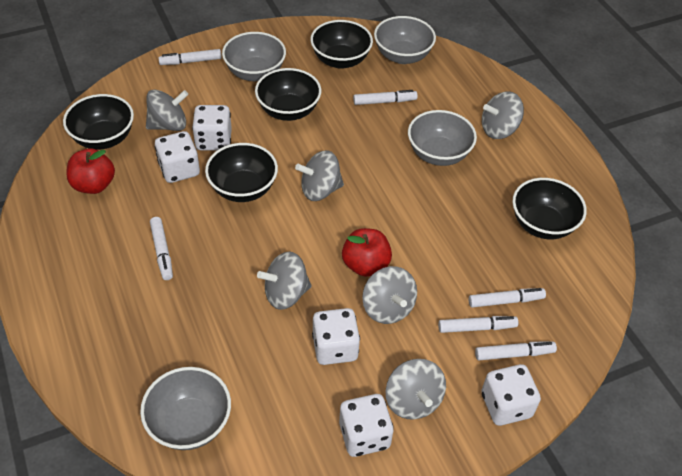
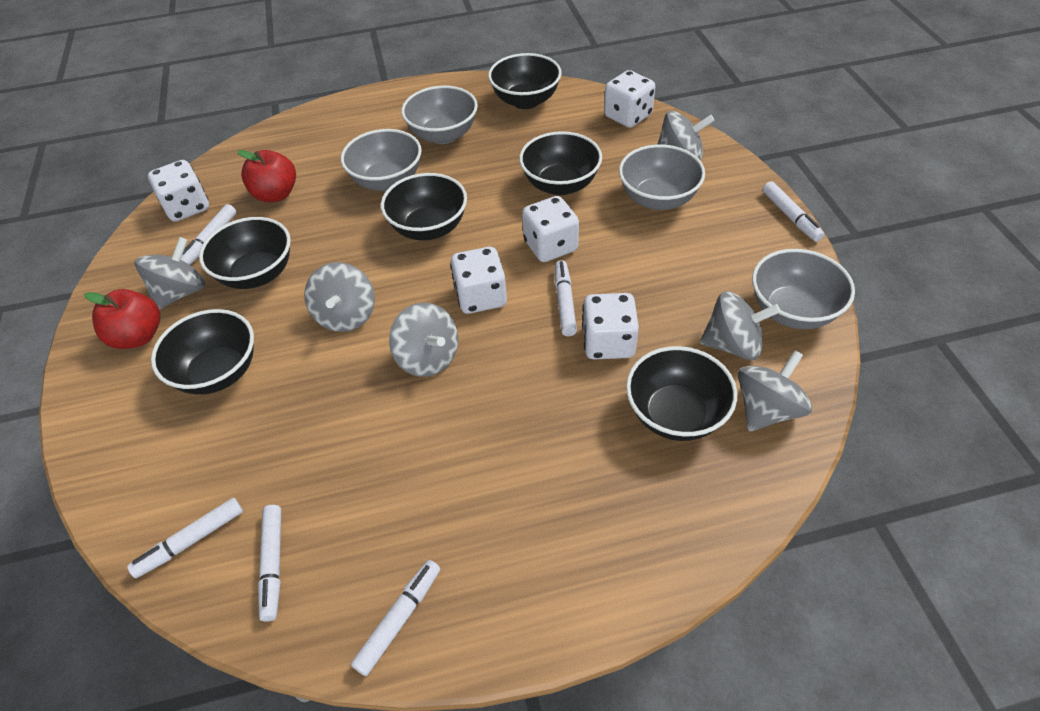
black bowl: 5 -> 6

